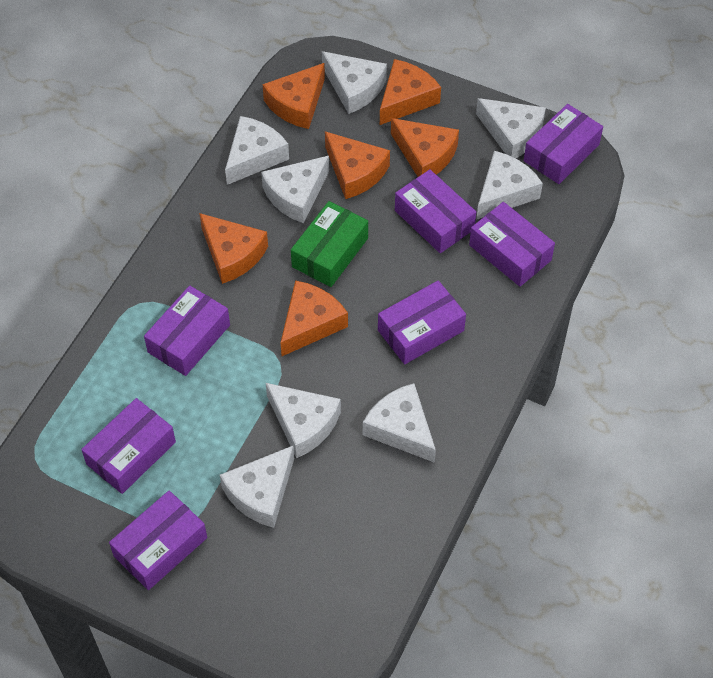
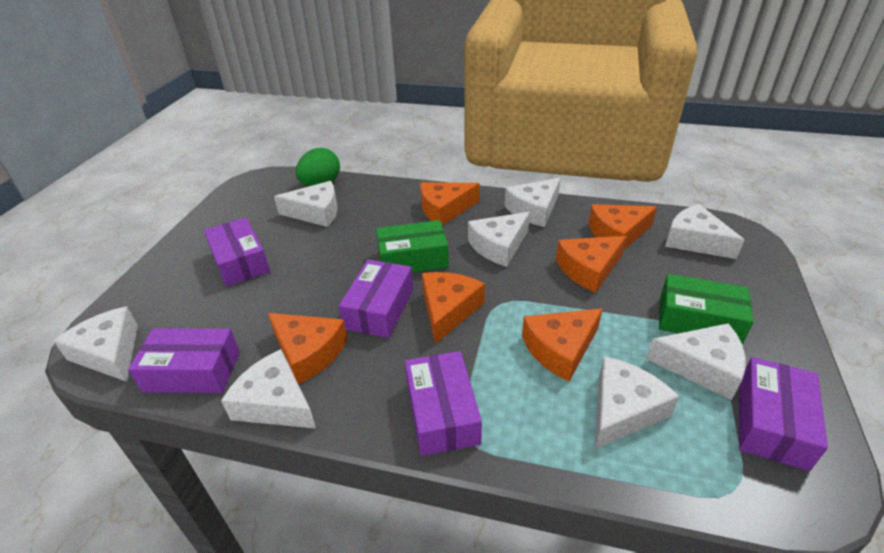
green box: 1 -> 2
green egg: 0 -> 1
purple box: 7 -> 5

